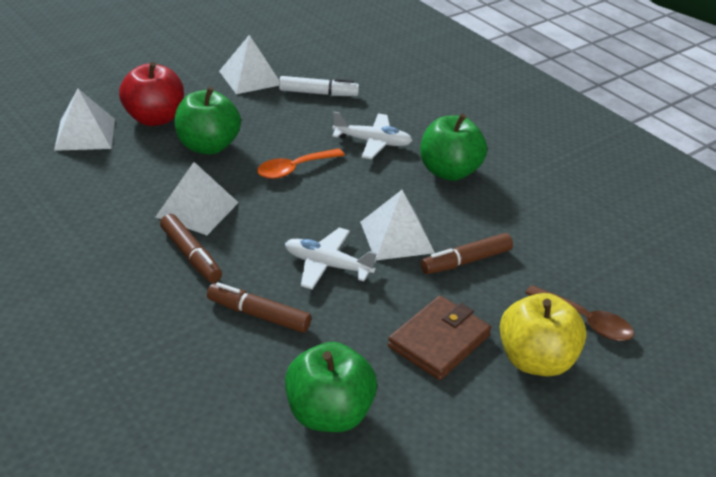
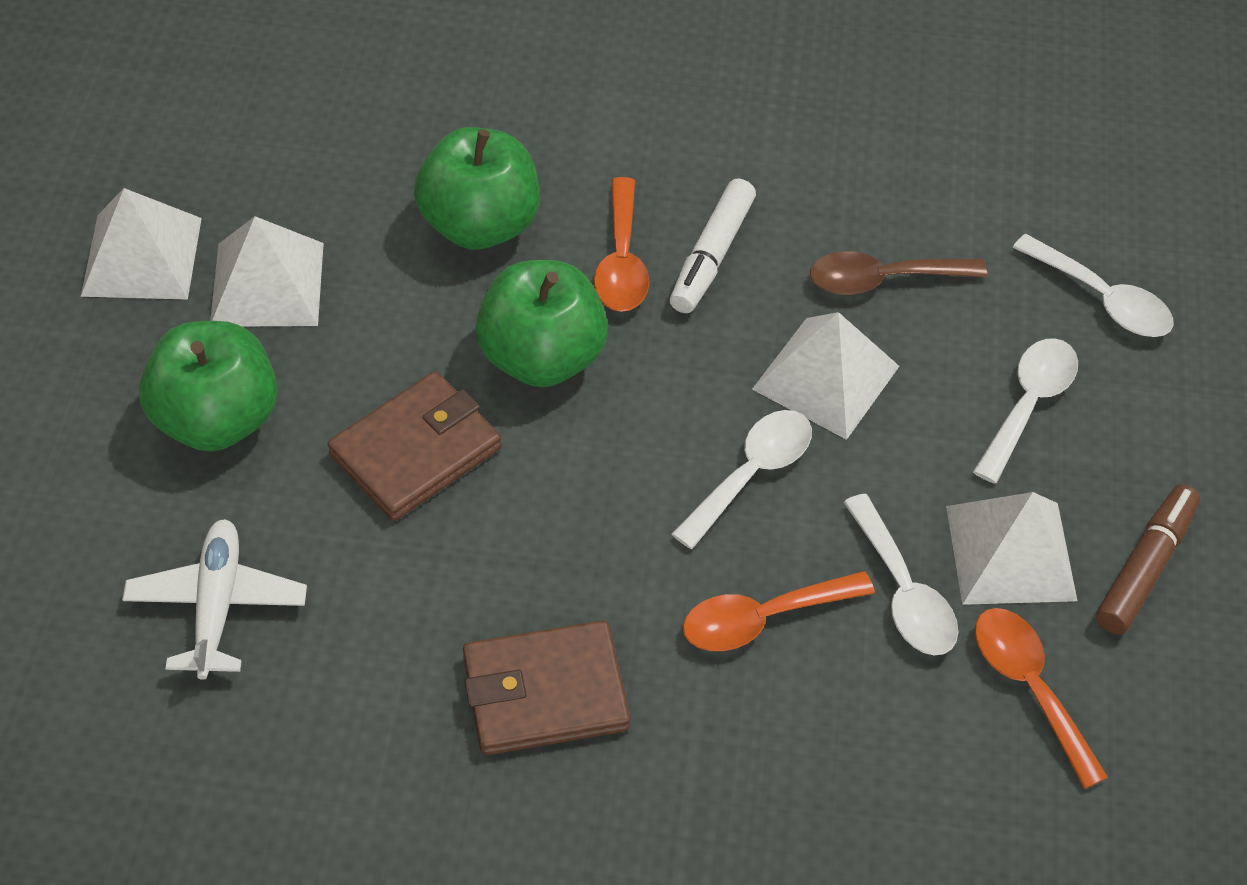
brown marker: 3 -> 1
brown wallet: 1 -> 2
orange spoon: 1 -> 3
red apple: 1 -> 0
white plane: 2 -> 1
white spoon: 0 -> 4
yellow apple: 1 -> 0

